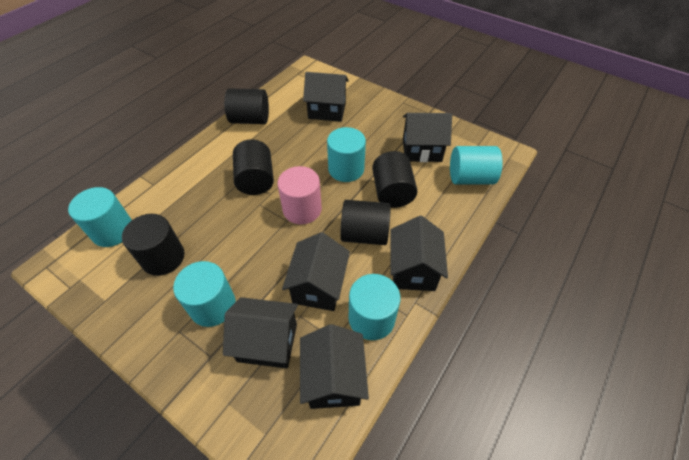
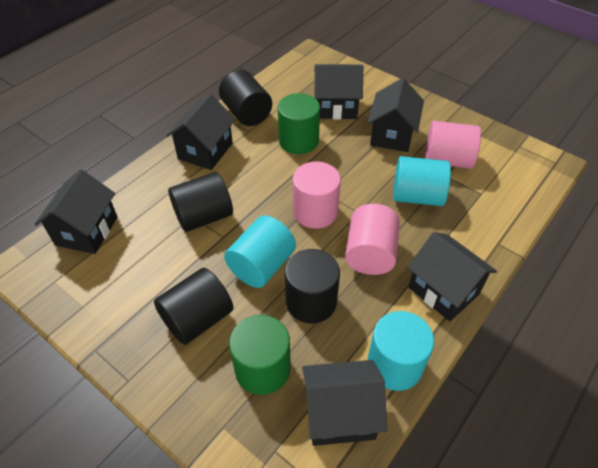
black cylinder: 5 -> 4
green cylinder: 0 -> 2
pink cylinder: 1 -> 3
turquoise cylinder: 5 -> 3

